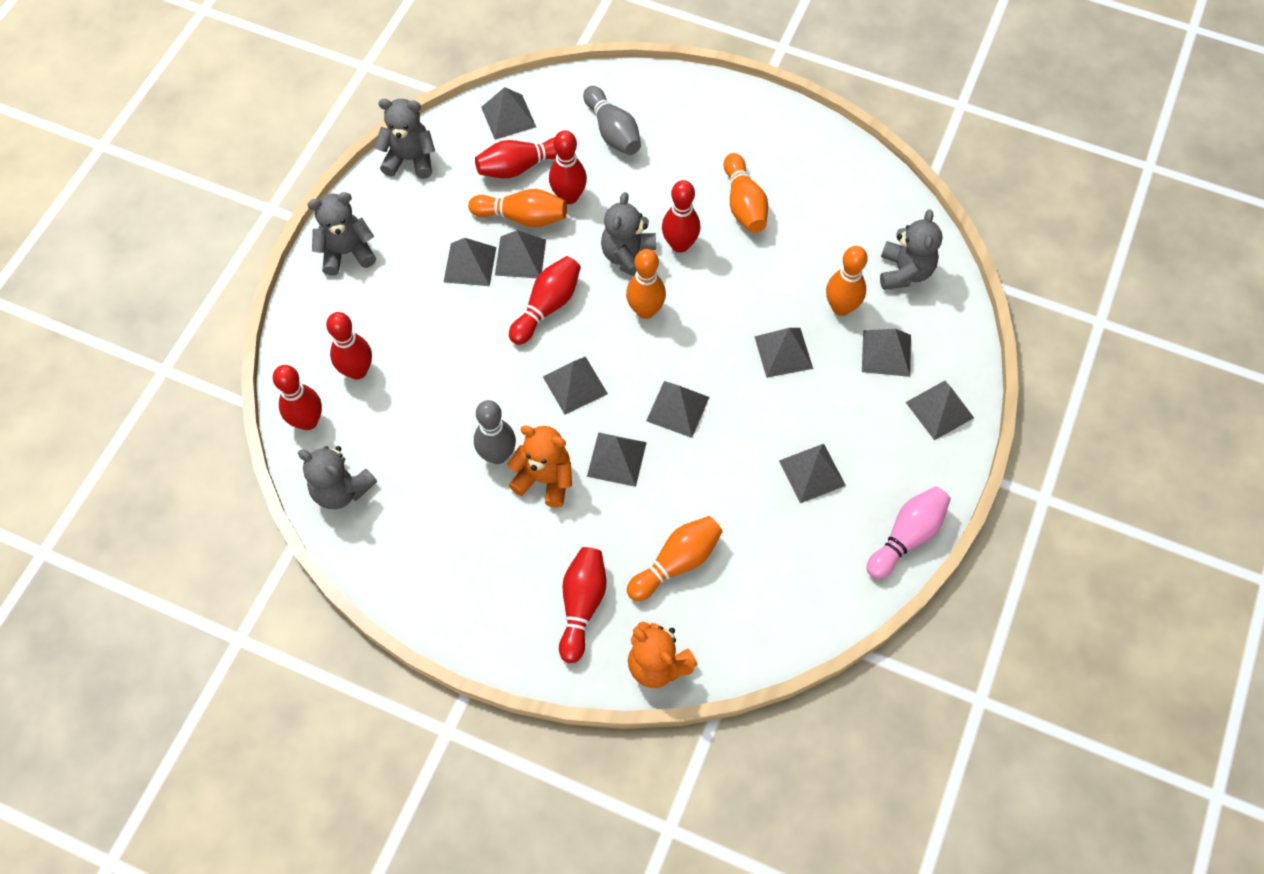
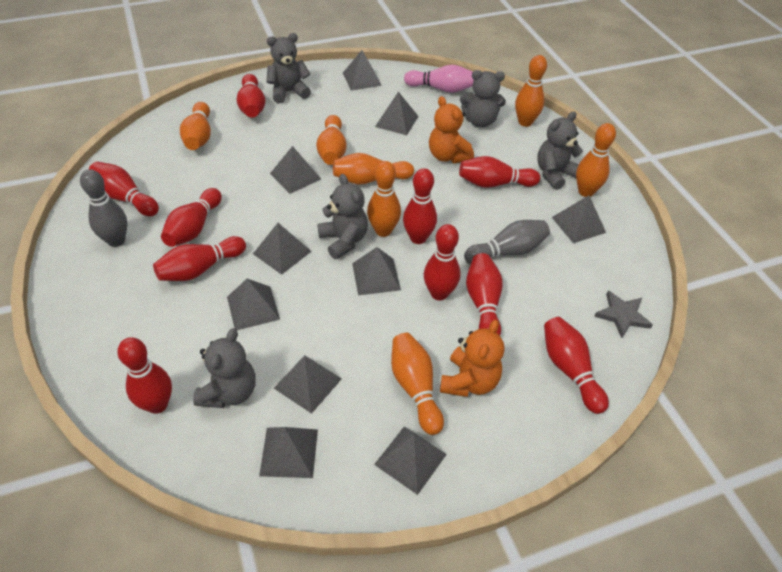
grey star: 0 -> 1
orange bowling pin: 5 -> 7
red bowling pin: 7 -> 10

